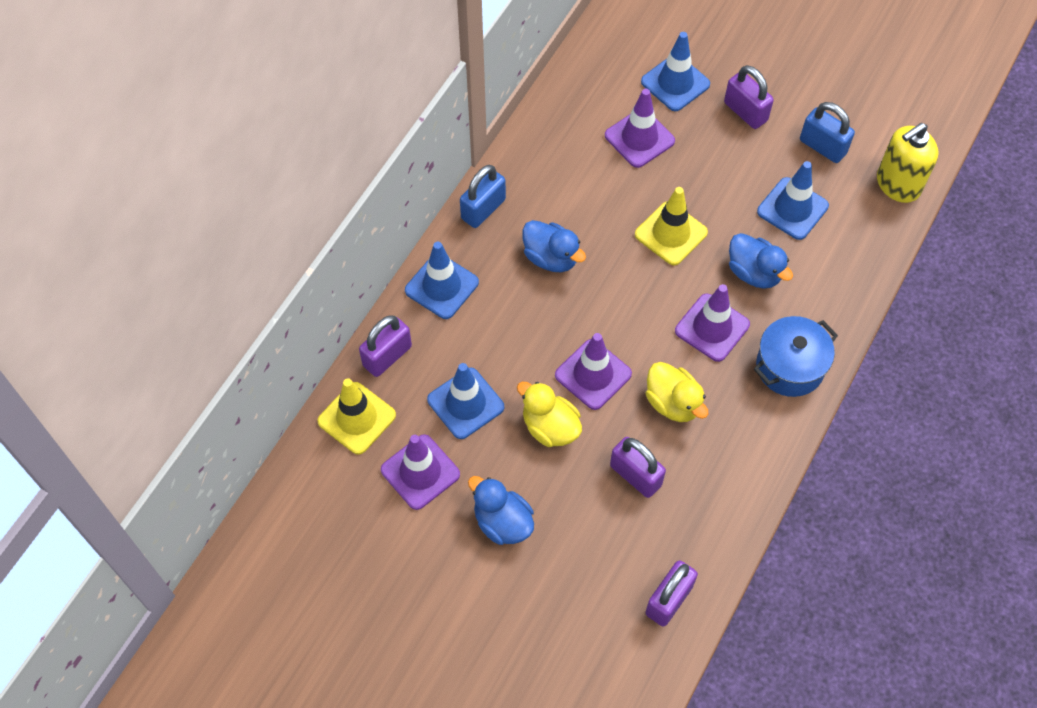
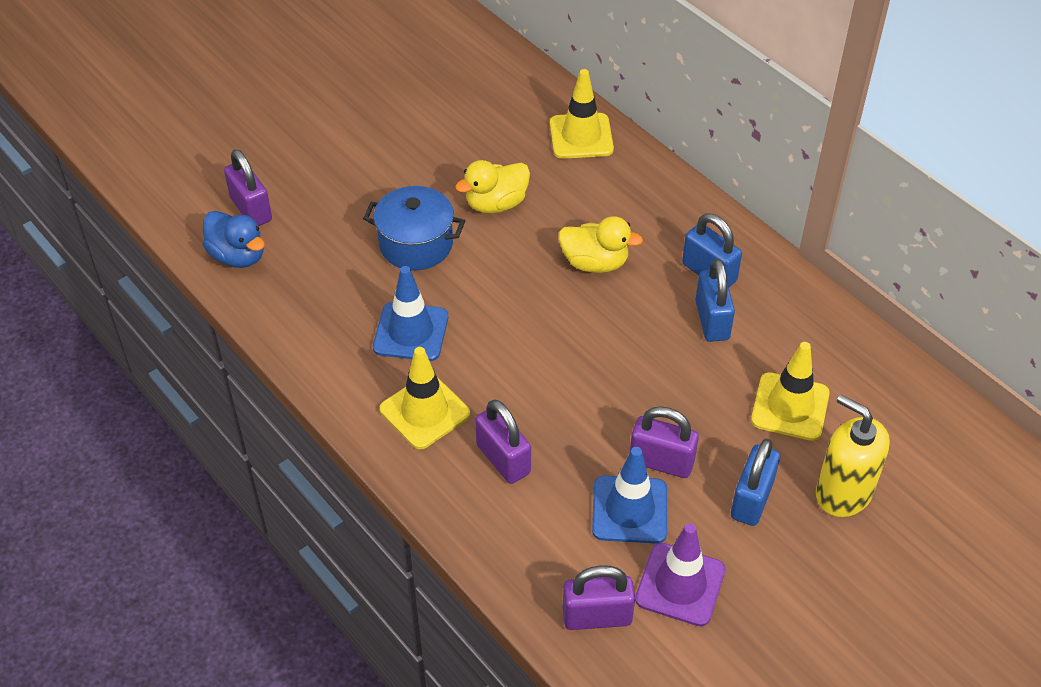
blue duck: 3 -> 1
blue padlock: 2 -> 3
blue traffic cone: 4 -> 2
purple traffic cone: 4 -> 1
yellow traffic cone: 2 -> 3

